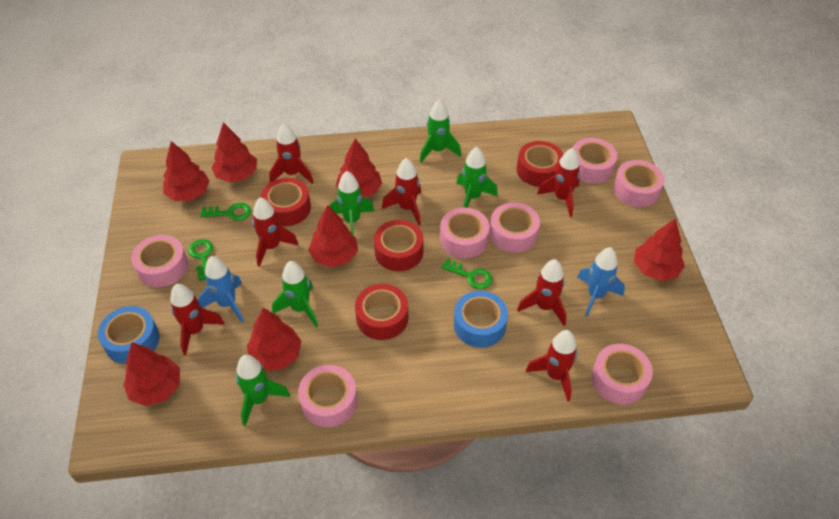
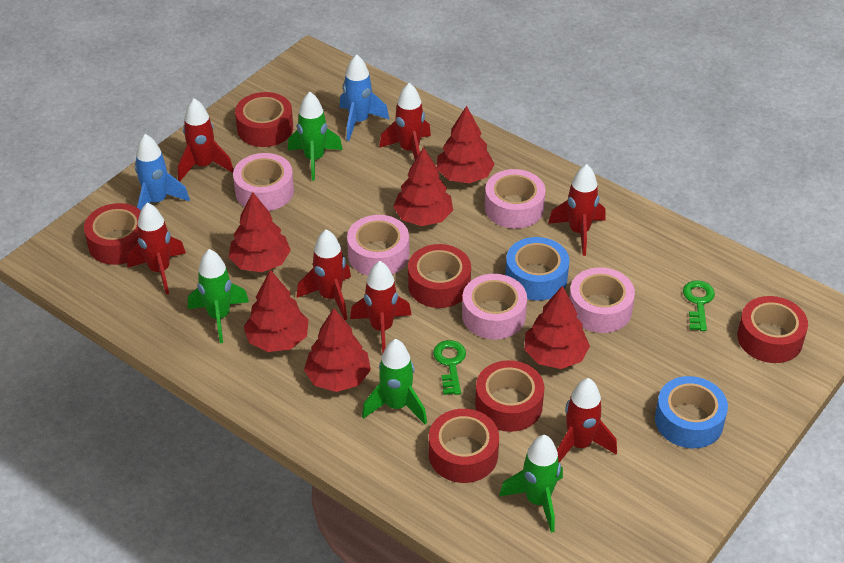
green key: 3 -> 2
green rocket: 5 -> 4
pink tape: 7 -> 5
red tape: 4 -> 6
red tree: 7 -> 6

